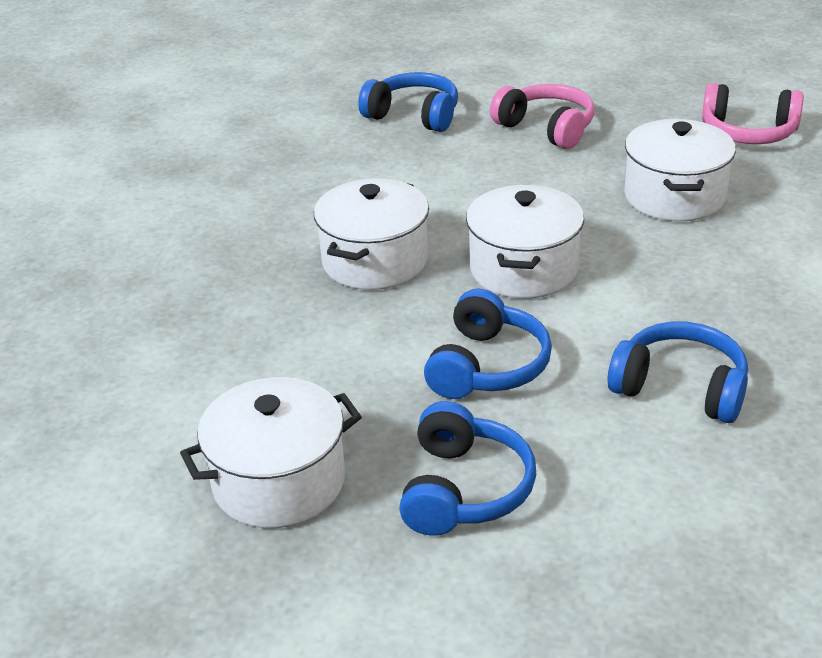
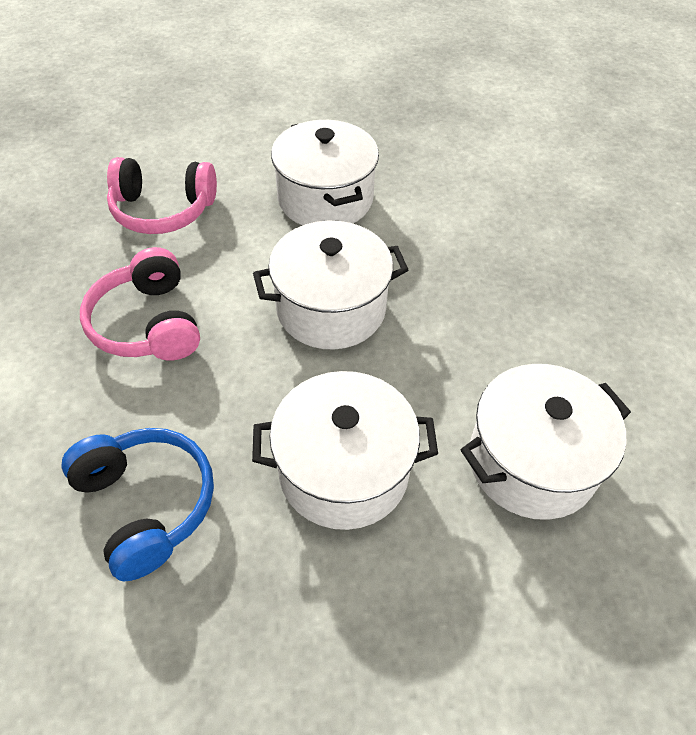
blue headphones: 4 -> 1

